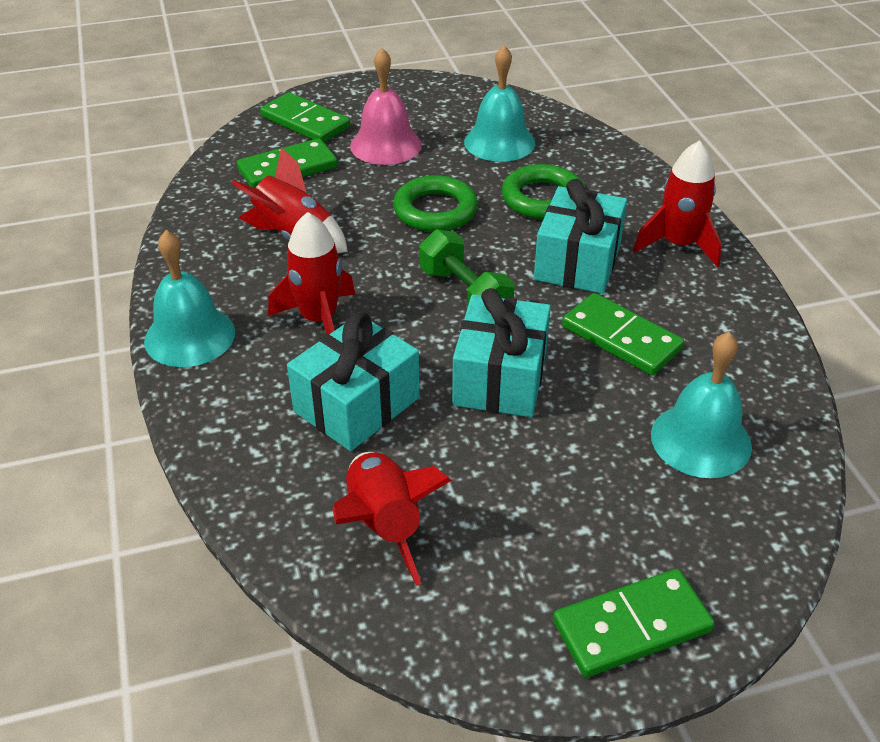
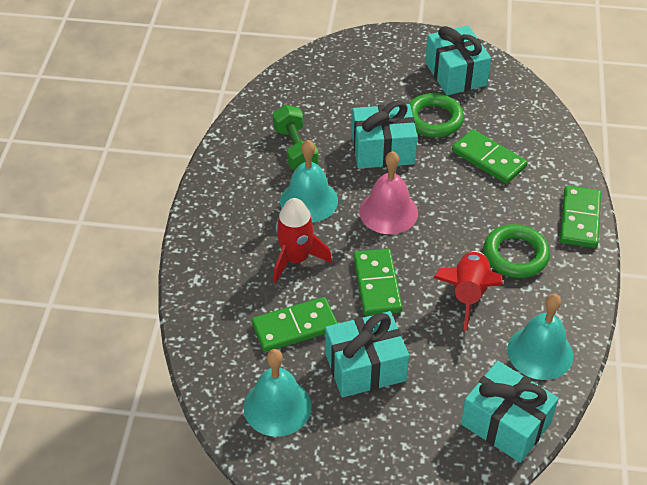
red rocket: 4 -> 2
turquoise gift: 3 -> 4

